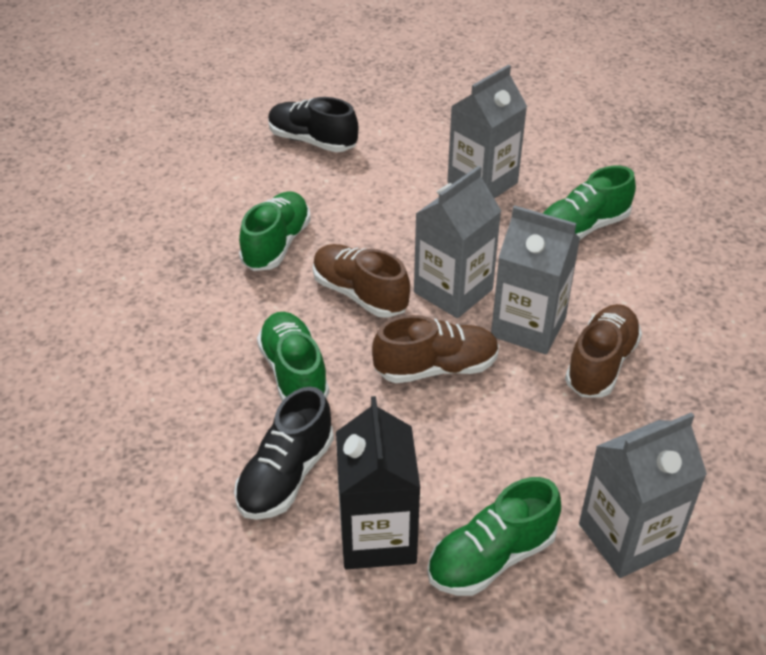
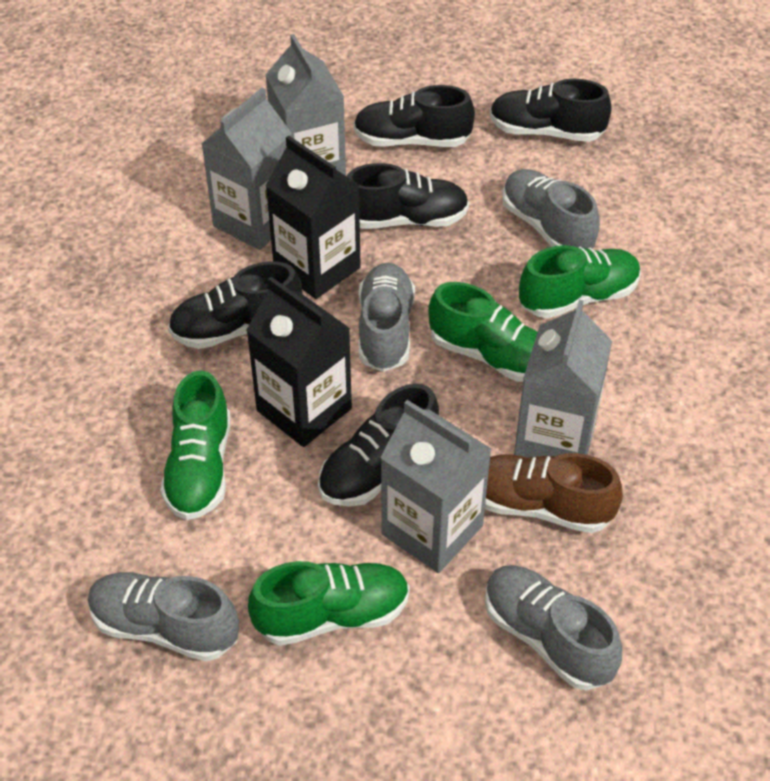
black carton: 1 -> 2
black shoe: 2 -> 5
brown shoe: 3 -> 1
grey shoe: 0 -> 4

